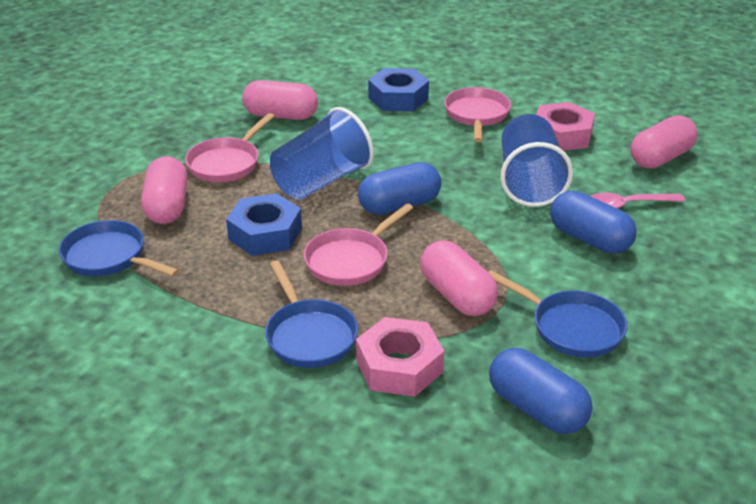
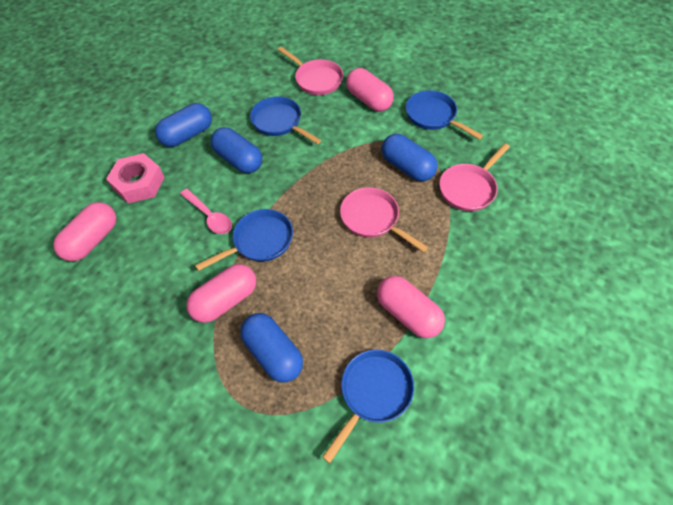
blue capsule: 3 -> 4
blue cup: 2 -> 0
blue nut: 2 -> 0
blue pan: 3 -> 4
pink nut: 2 -> 1

